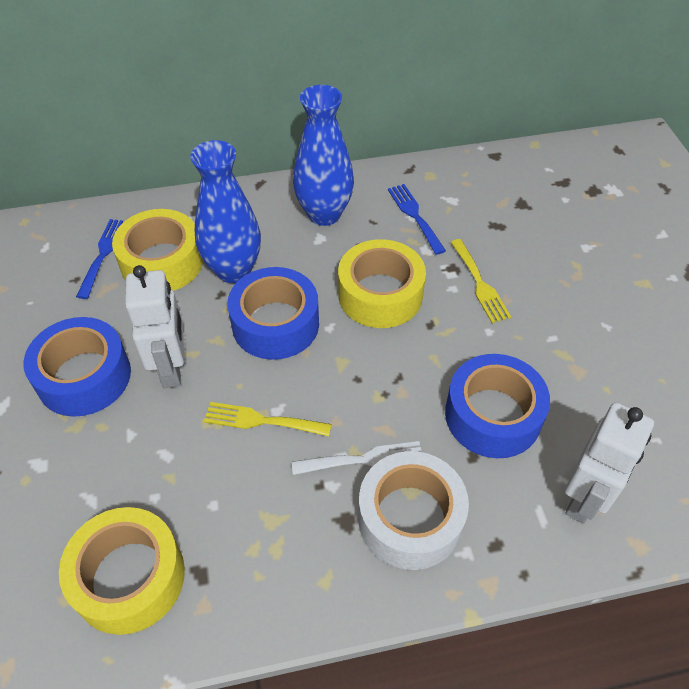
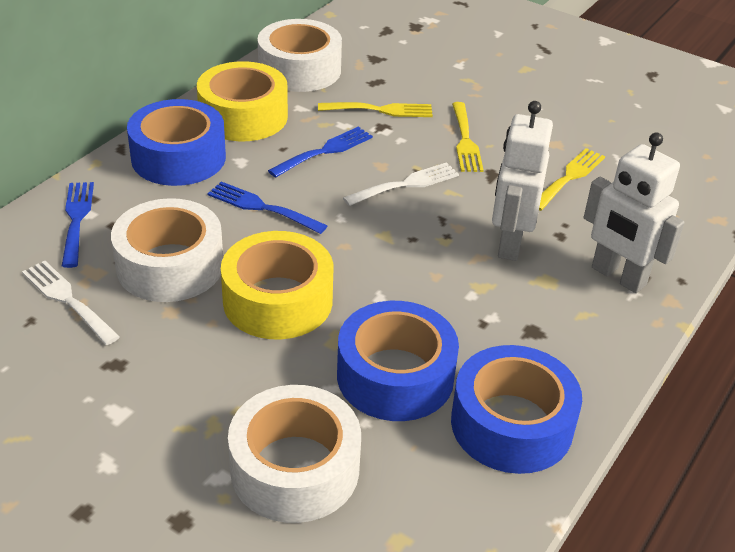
blue fork: 2 -> 3
blue vase: 2 -> 0
white fork: 1 -> 2
white tape: 1 -> 3
yellow fork: 2 -> 3
yellow tape: 3 -> 2

